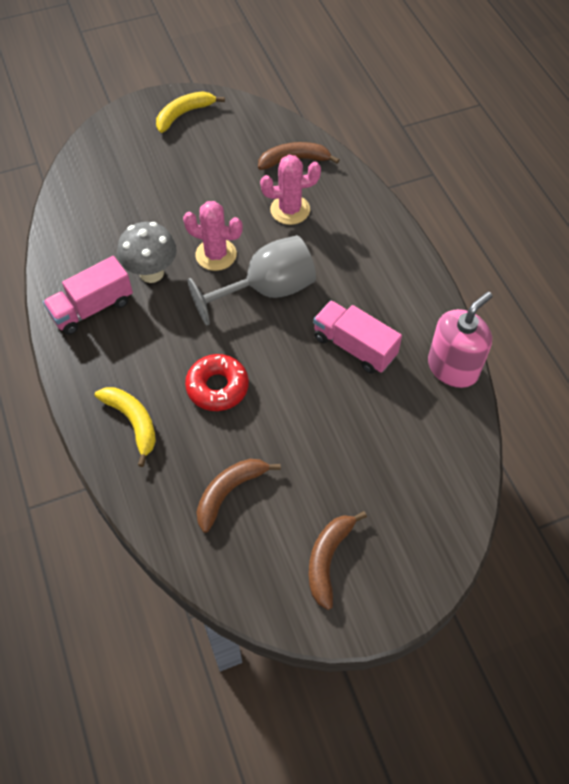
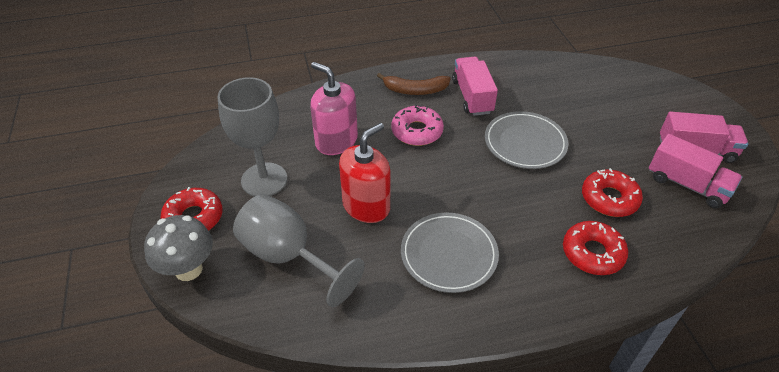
brown banana: 3 -> 1
grey goblet: 1 -> 2
grey plate: 0 -> 2
pink cactus: 2 -> 0
pink donut: 0 -> 1
pink truck: 2 -> 3
red donut: 1 -> 3
red soap dispenser: 0 -> 1
yellow banana: 2 -> 0

